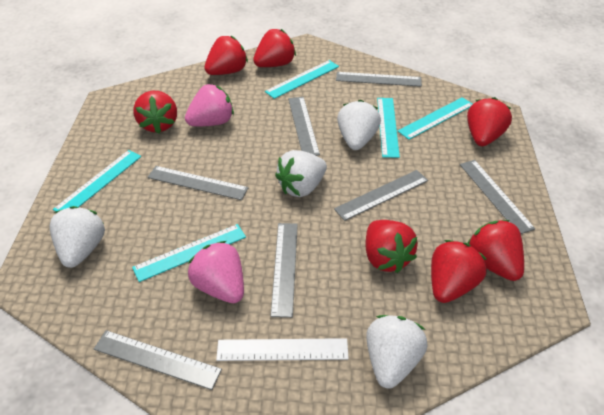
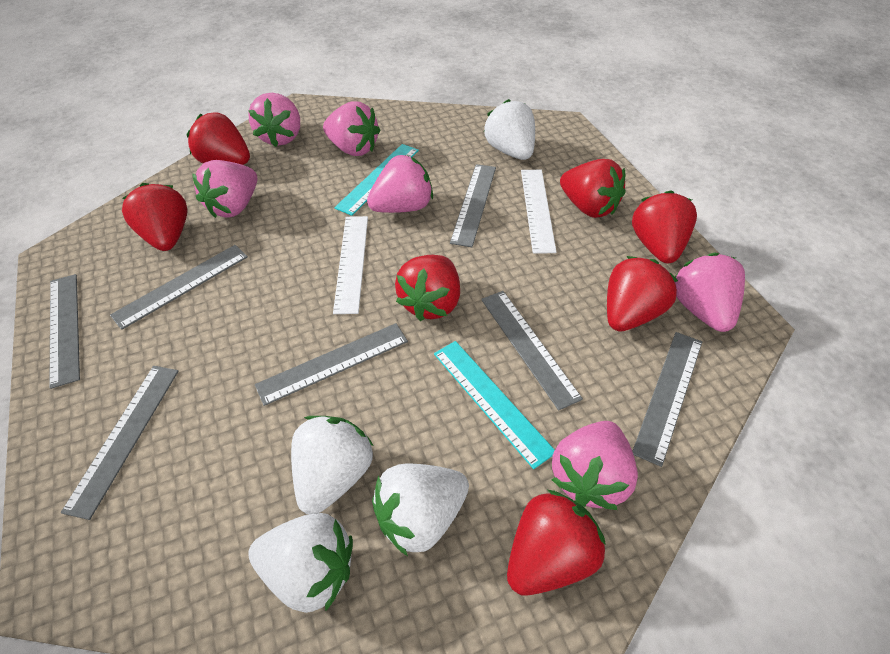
pink strawberry: 2 -> 6
turquoise ruler: 5 -> 2
white ruler: 1 -> 2

